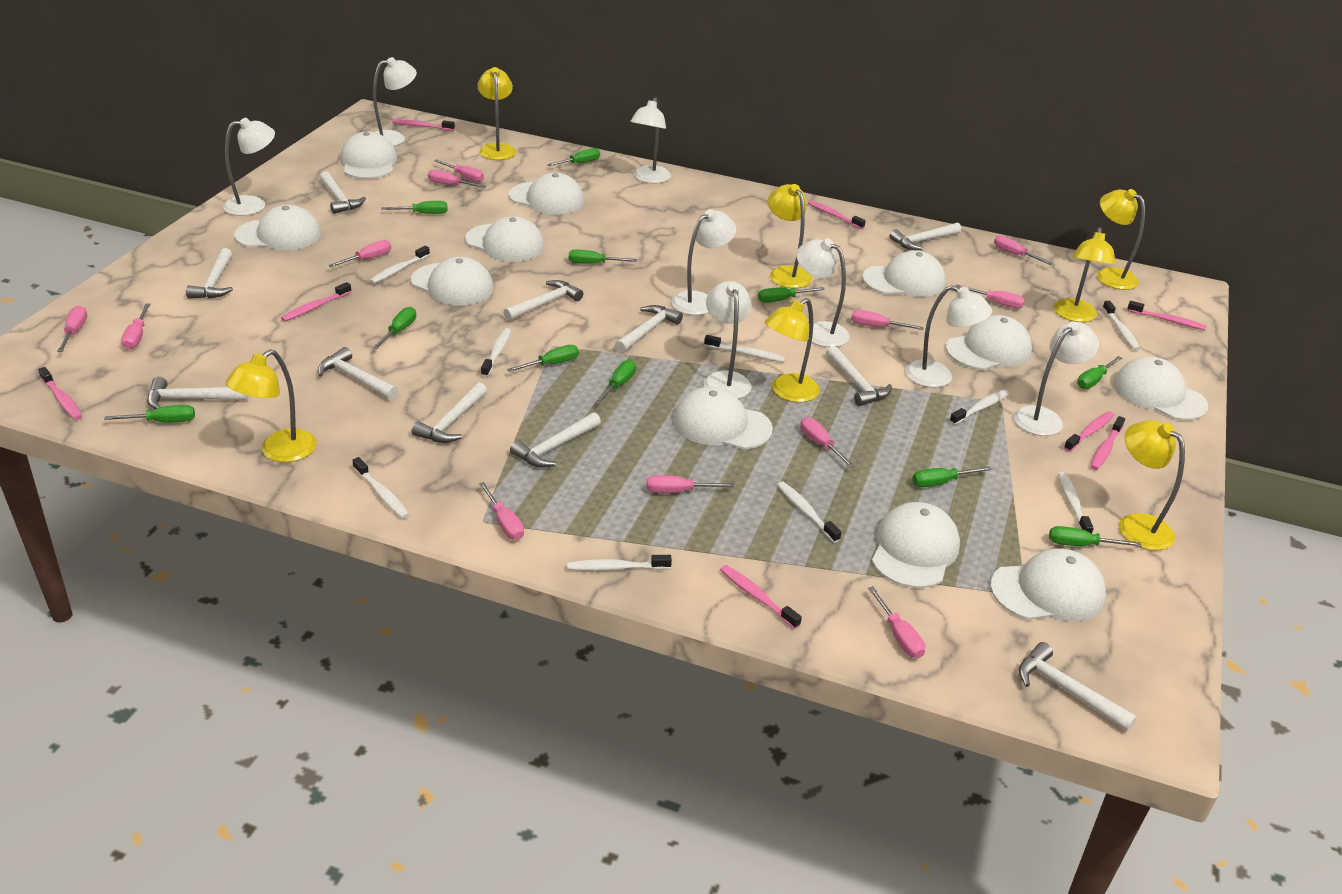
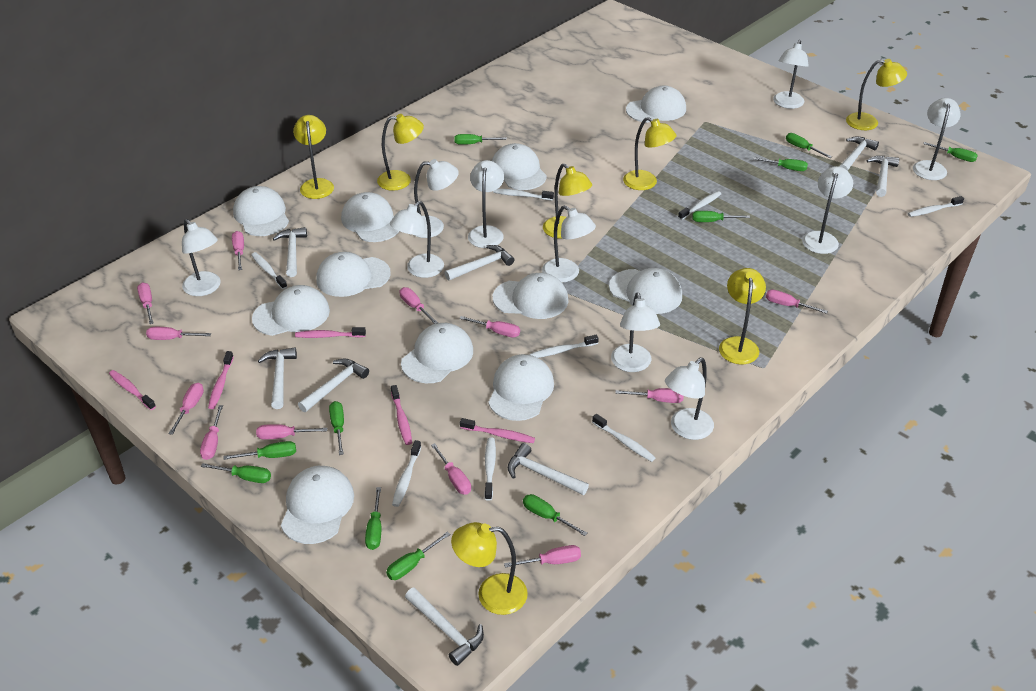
pink toothbrush: 8 -> 5
white hammer: 11 -> 8
white lamp: 8 -> 10
white toothbrush: 9 -> 8

